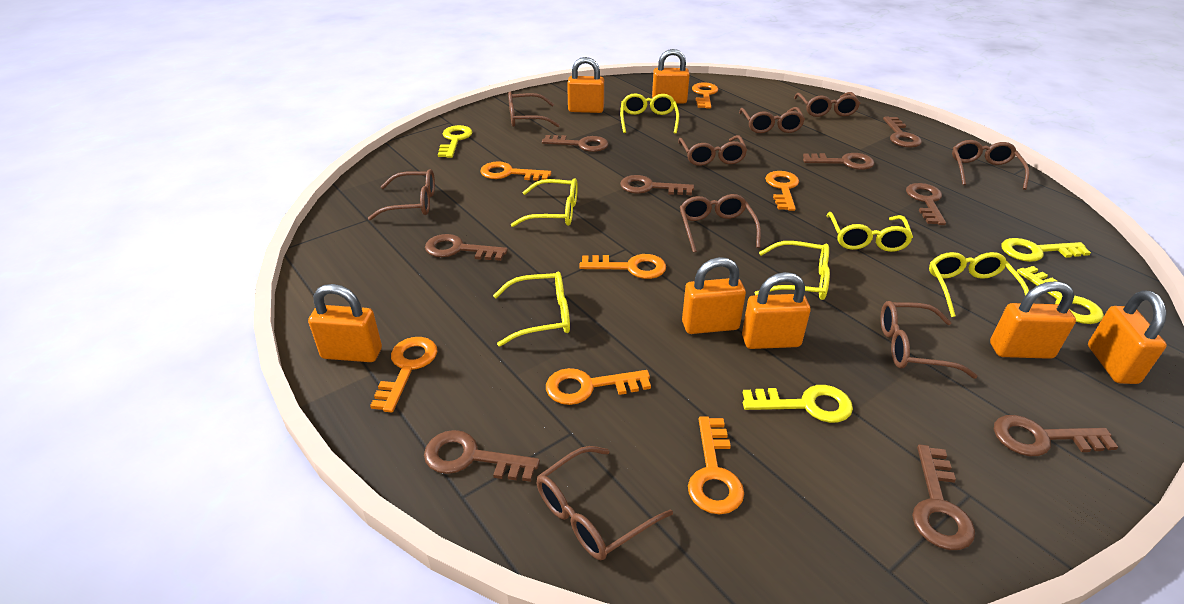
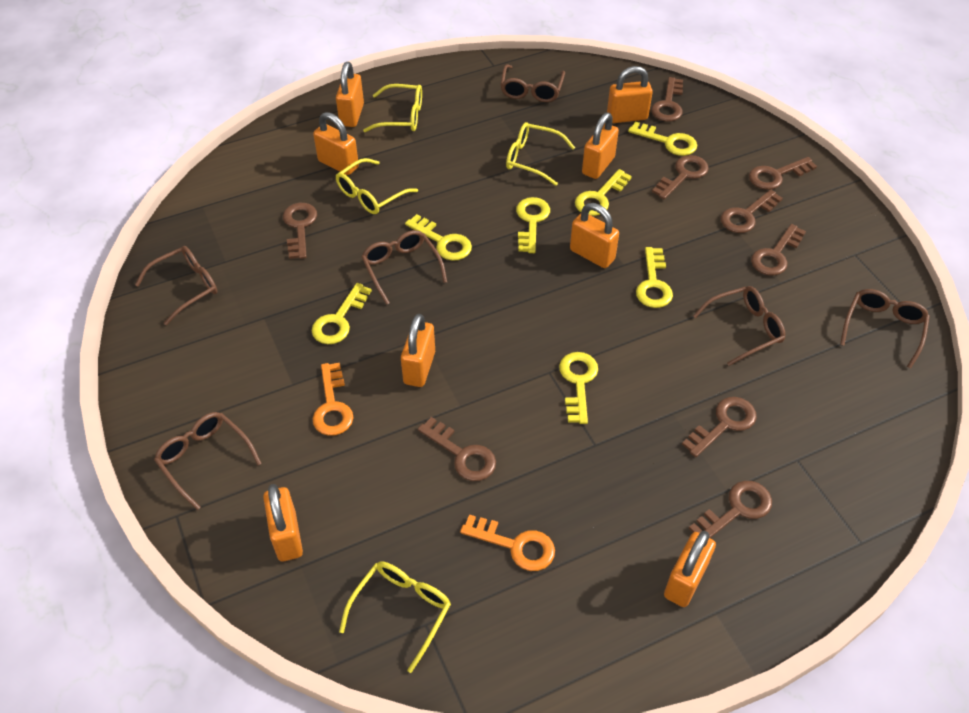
brown glasses: 9 -> 6
orange key: 7 -> 2
orange padlock: 7 -> 8
yellow glasses: 6 -> 4
yellow key: 4 -> 7

